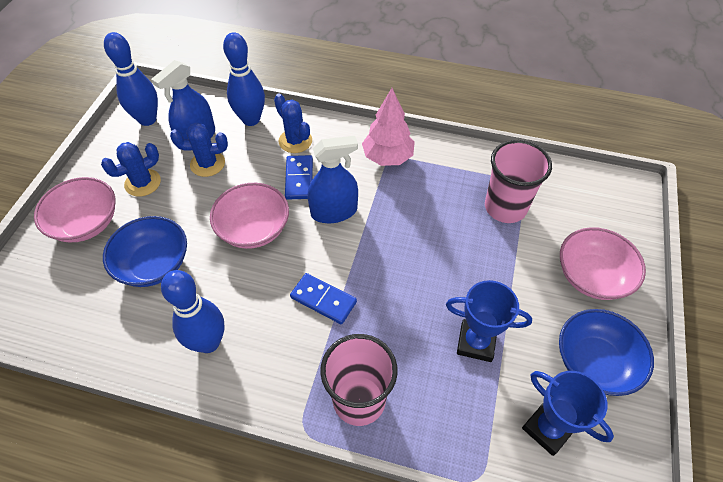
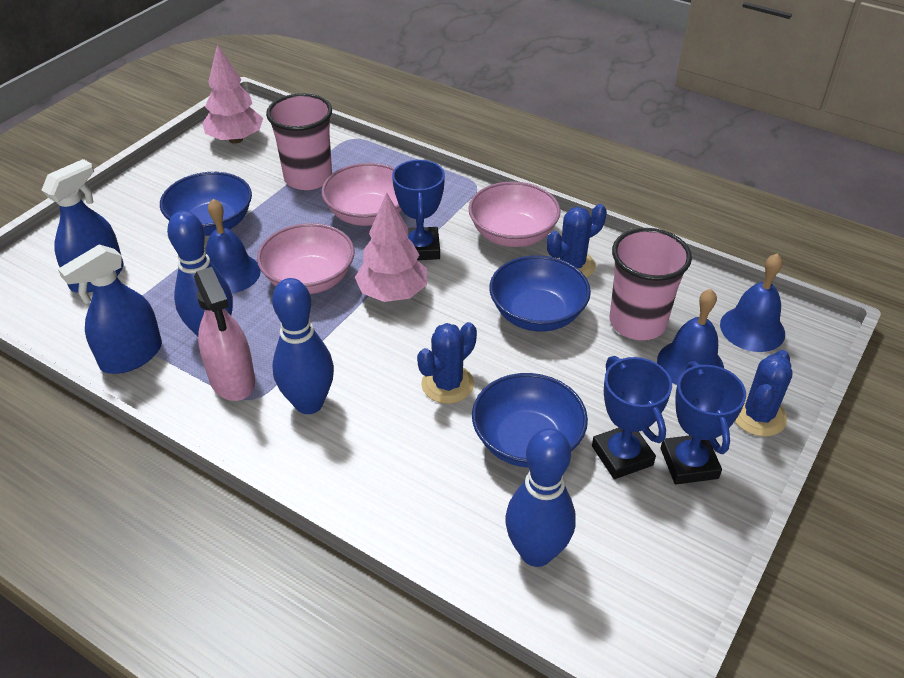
blue bell: 0 -> 3
blue bowl: 2 -> 3
blue domino: 2 -> 0
blue trophy: 2 -> 3
pink spray bottle: 0 -> 1
pink tree: 1 -> 2

